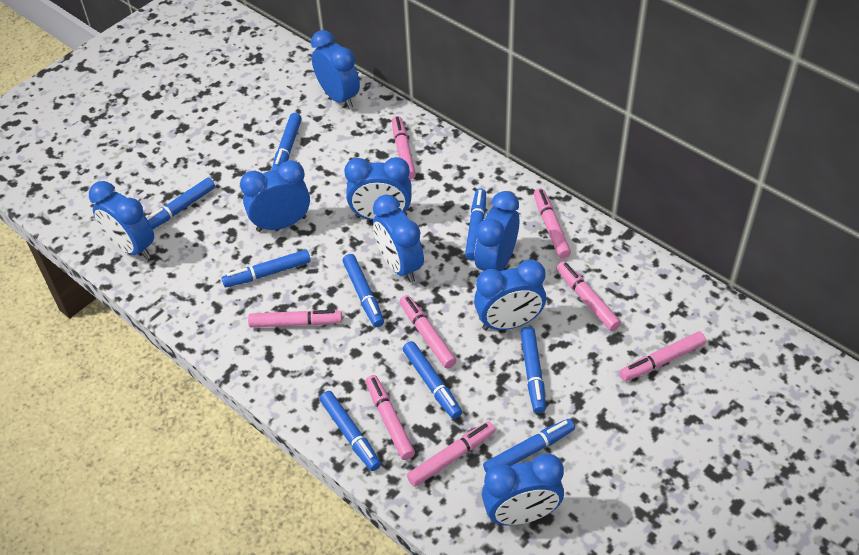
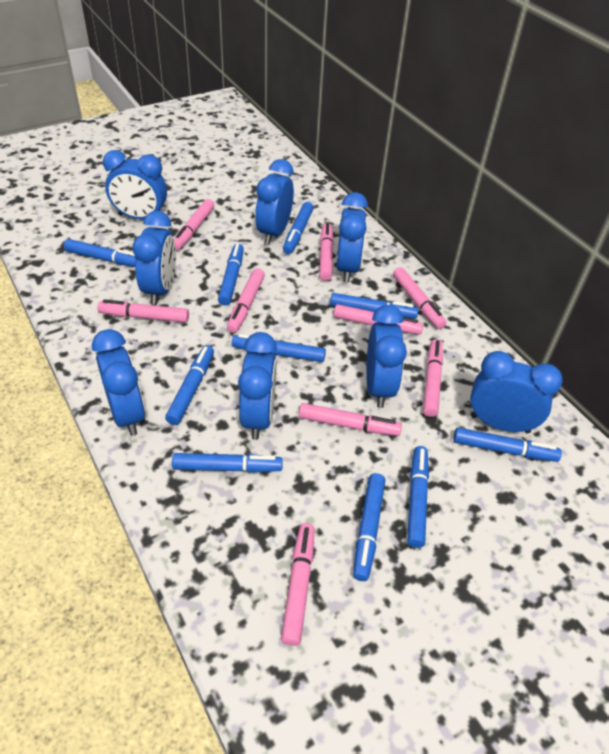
blue marker: 9 -> 10
pink marker: 8 -> 9

